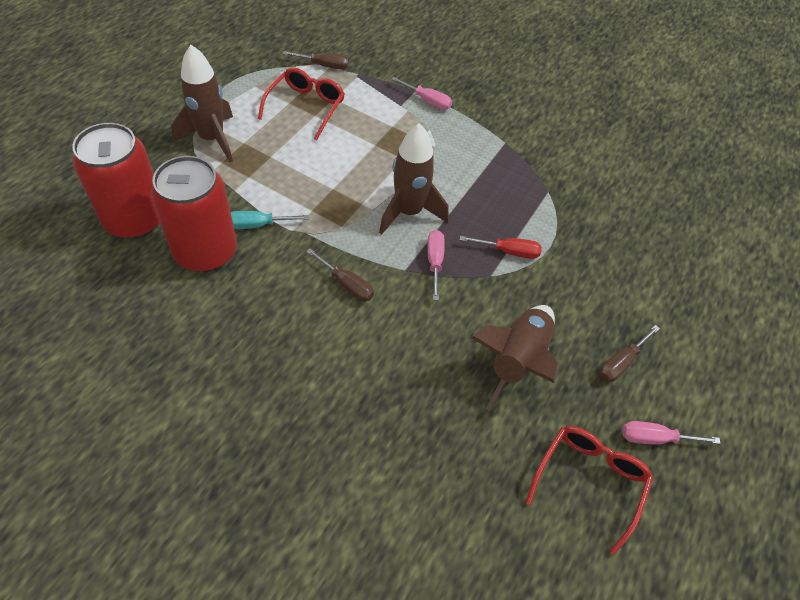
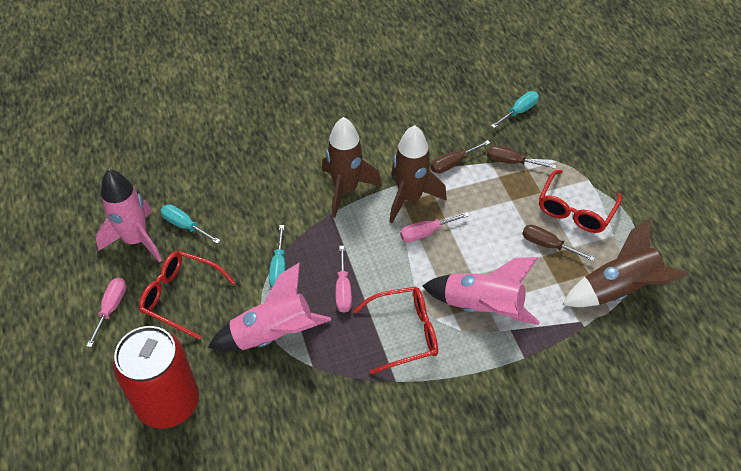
pink rocket: 0 -> 3
red can: 2 -> 1
red glasses: 2 -> 3
red screwdriver: 1 -> 0
turquoise screwdriver: 1 -> 3

